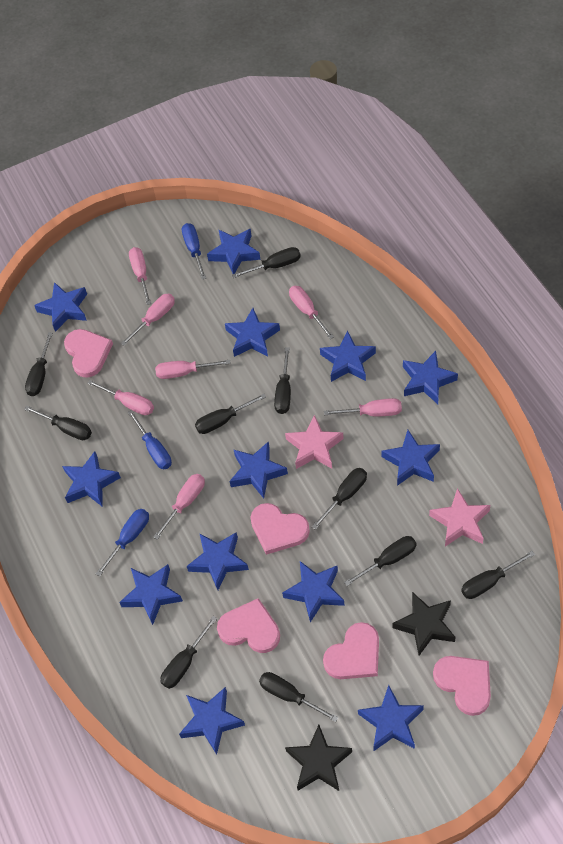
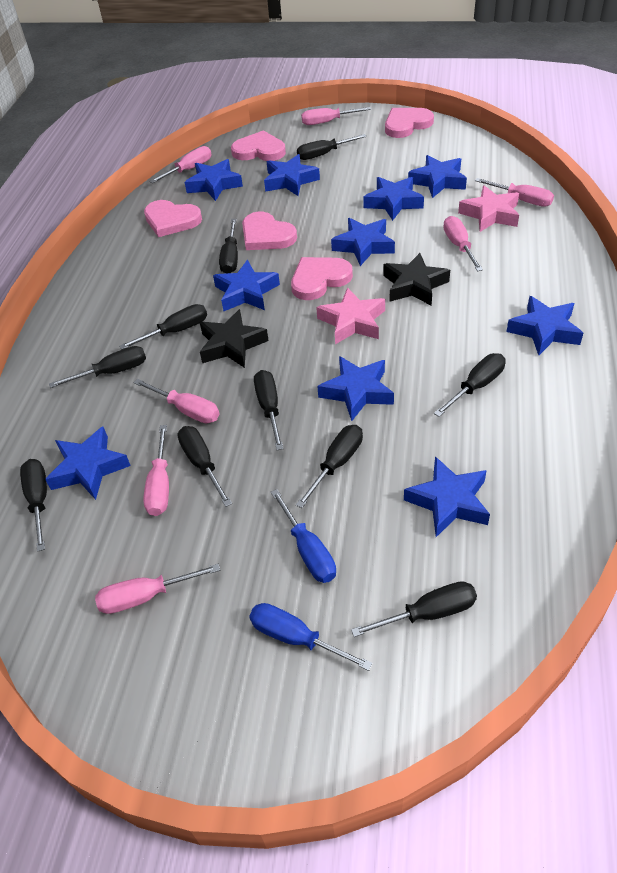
blue screwdriver: 3 -> 2
blue star: 13 -> 10

